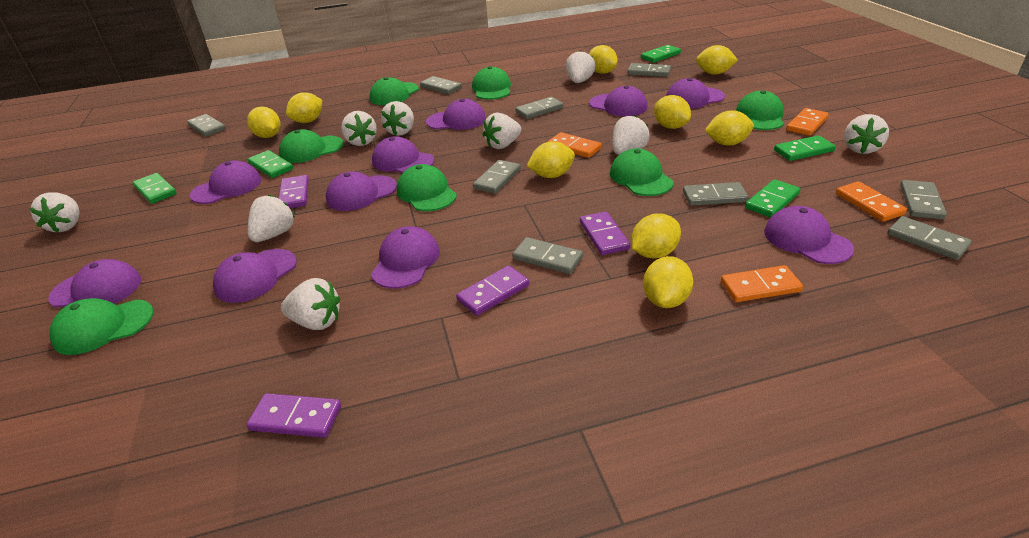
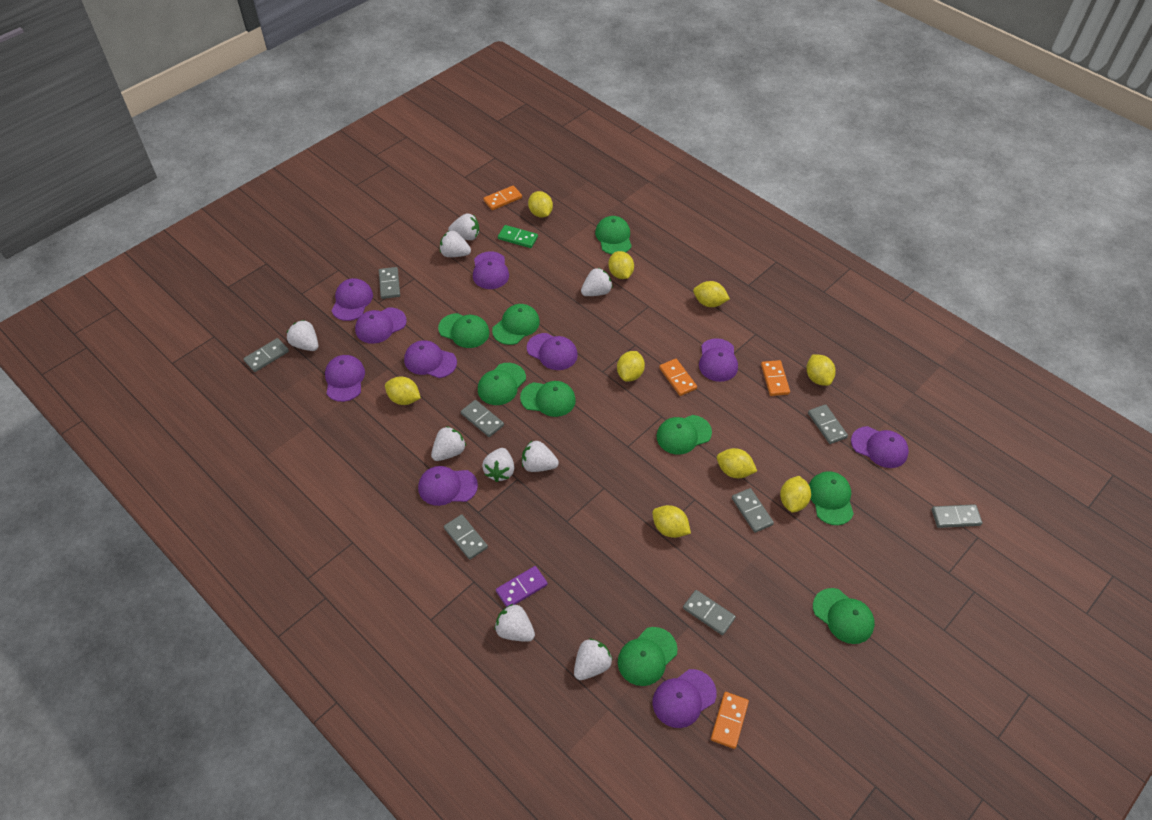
green cap: 7 -> 9
green domino: 5 -> 1
grey domino: 9 -> 8
purple domino: 4 -> 1

